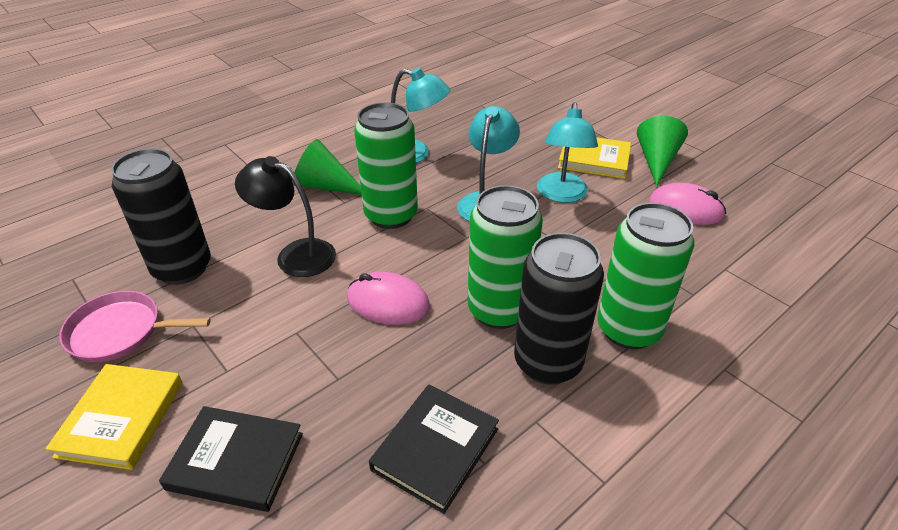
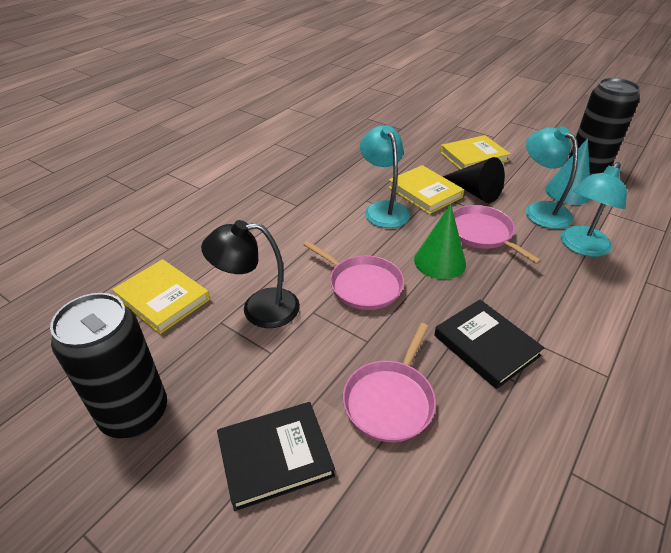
black cone: 0 -> 1
green can: 3 -> 0
green cone: 2 -> 1
pink mouse: 2 -> 0
pink pan: 1 -> 3
turquoise cone: 0 -> 1
yellow book: 2 -> 3

